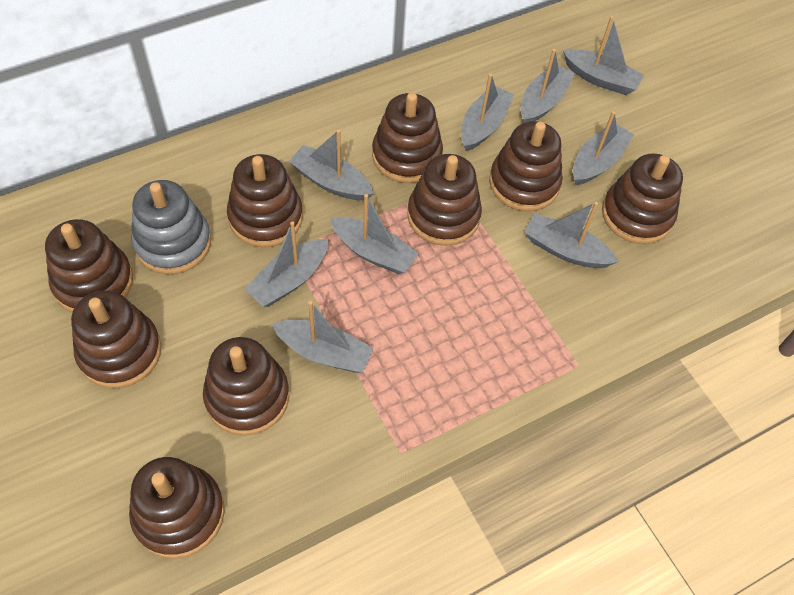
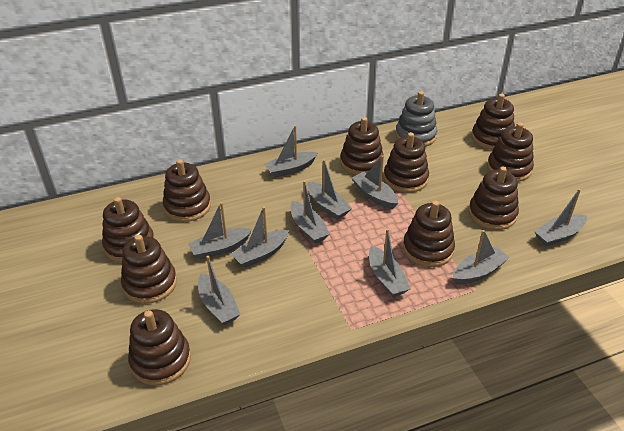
brown stacking toy: 9 -> 10
grey boat: 9 -> 10

